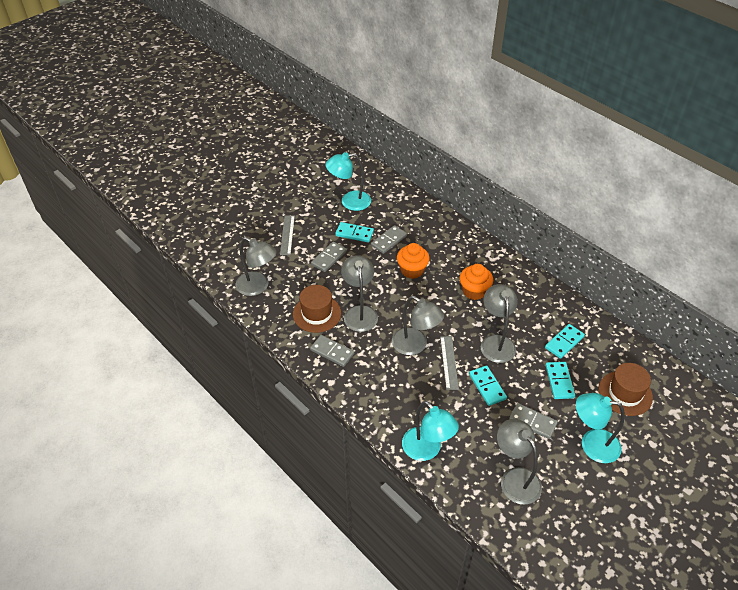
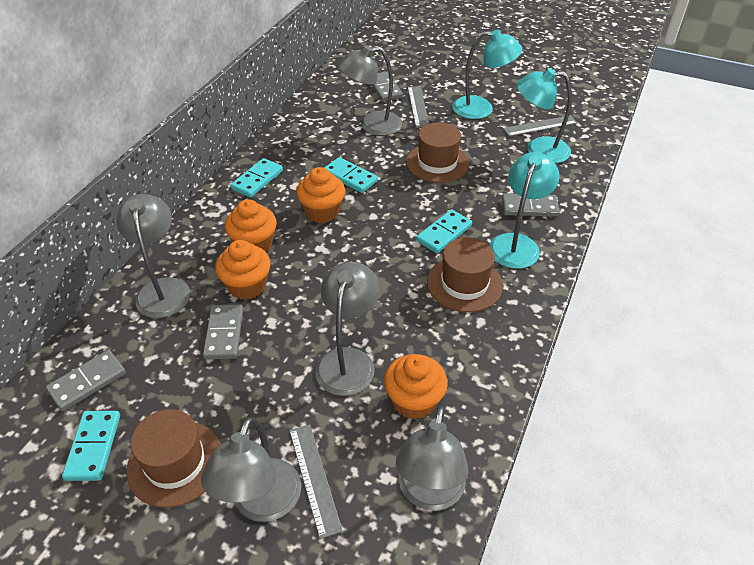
brown hat: 2 -> 3
grey ruler: 2 -> 3
orange cupcake: 2 -> 4

